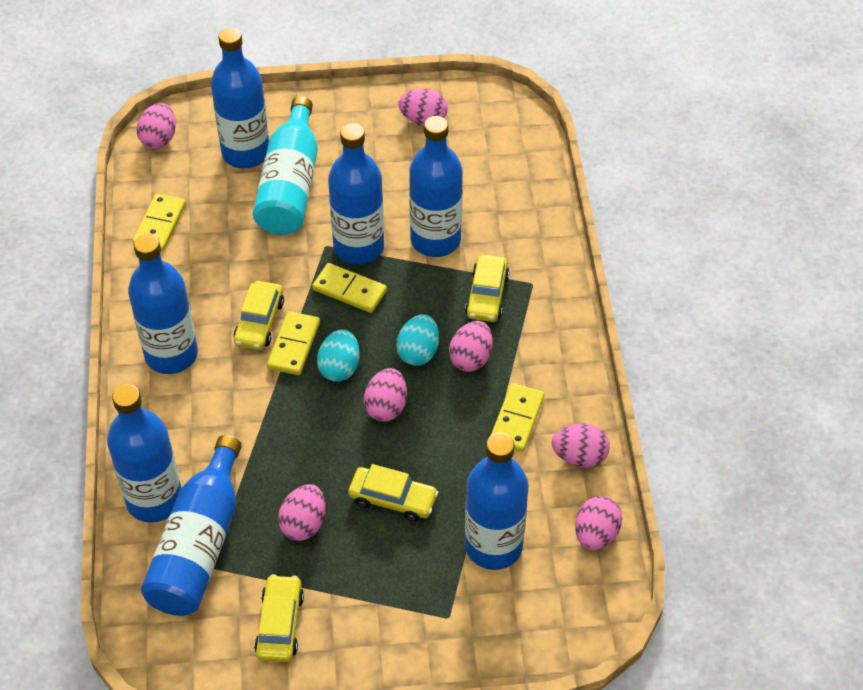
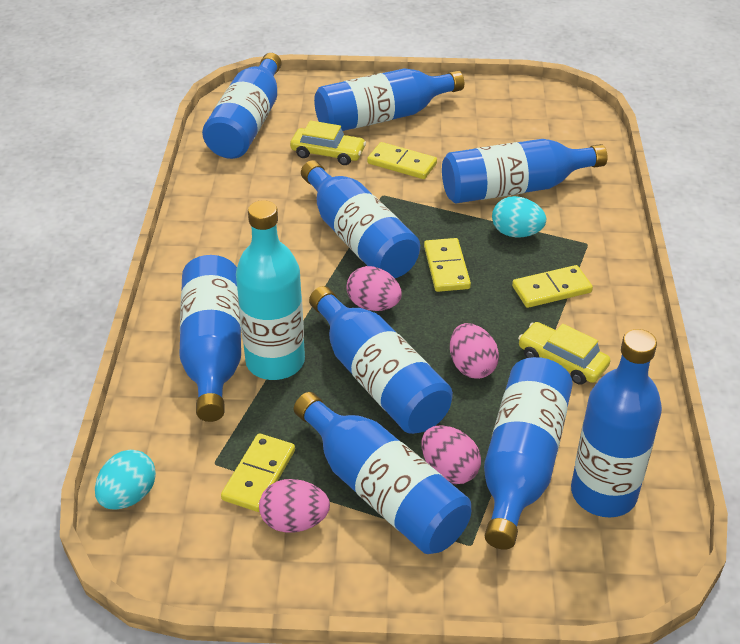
blue bottle: 7 -> 9
pink egg: 7 -> 4
yellow car: 4 -> 2

